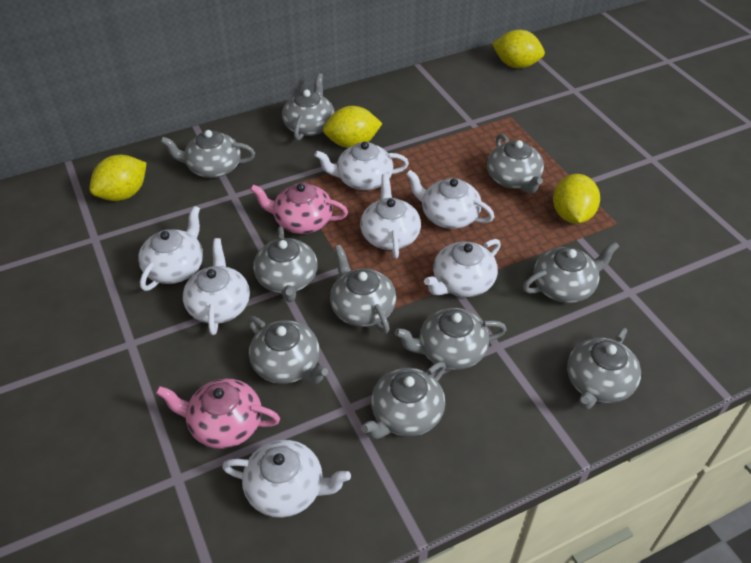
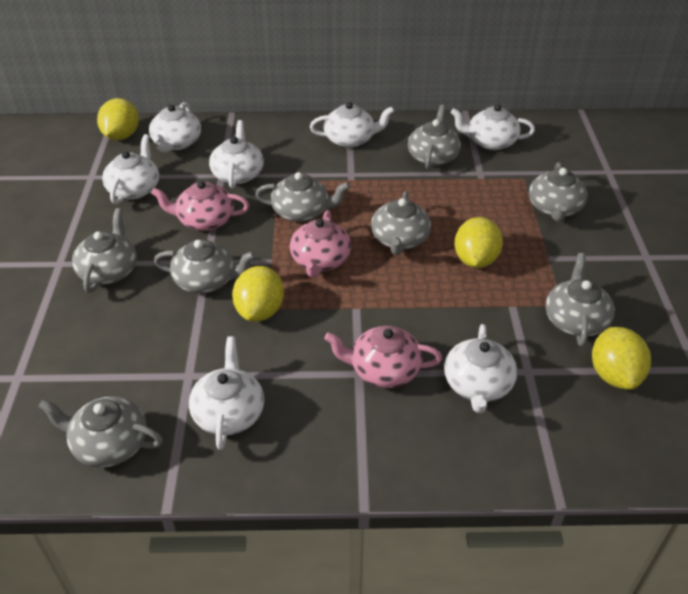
grey teapot: 10 -> 8
pink teapot: 2 -> 3

